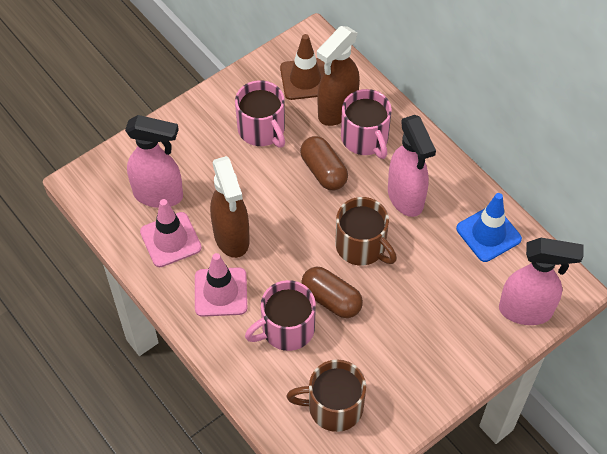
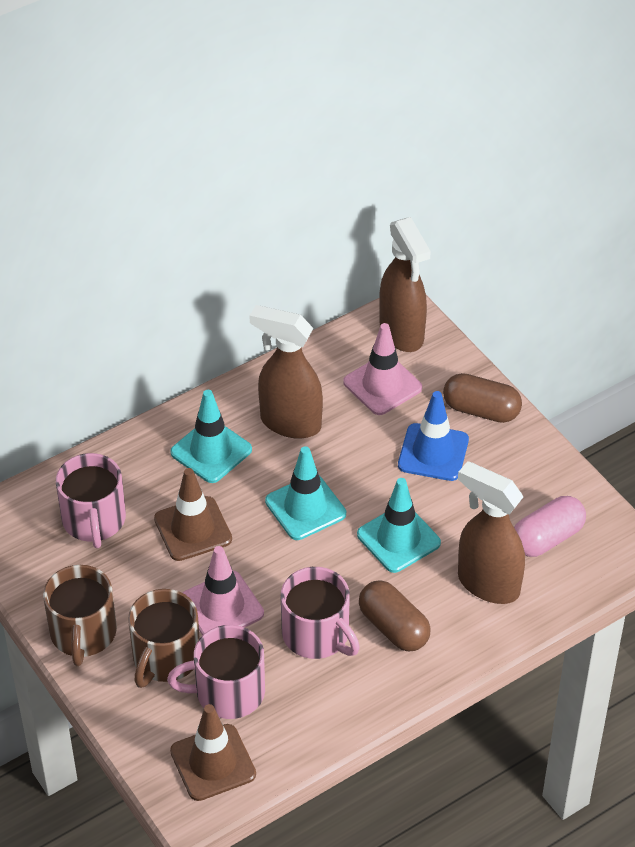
brown spray bottle: 2 -> 3
brown traffic cone: 1 -> 2
pink capsule: 0 -> 1
pink spray bottle: 3 -> 0
turquoise traffic cone: 0 -> 3

